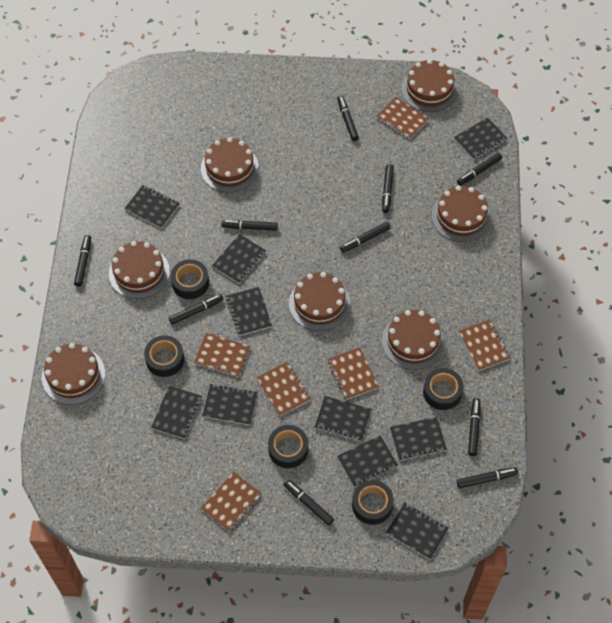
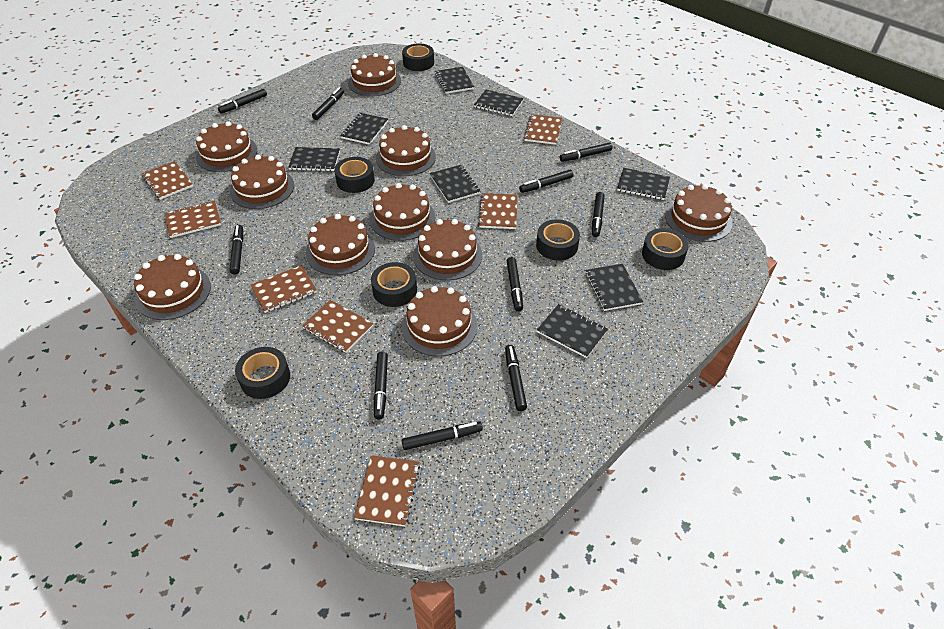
black notebook: 10 -> 8
black tape: 5 -> 6
brown cake: 7 -> 10
brown notebook: 6 -> 7

